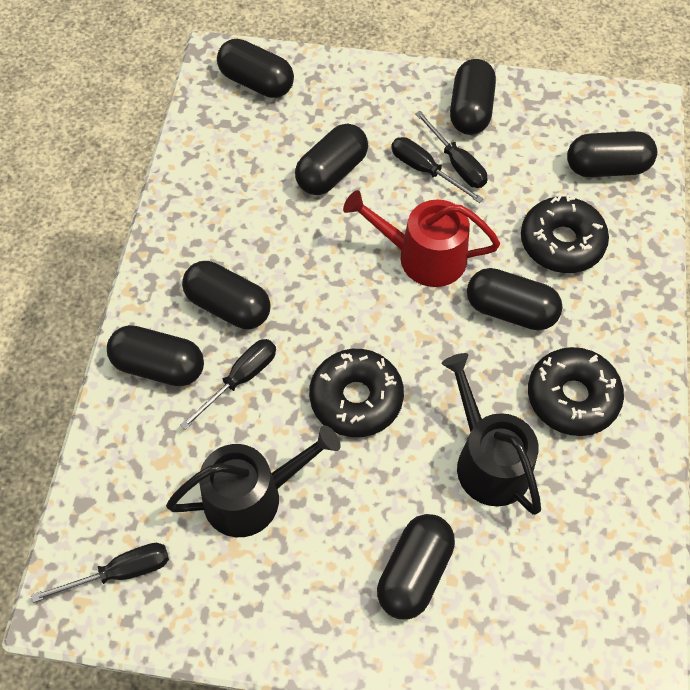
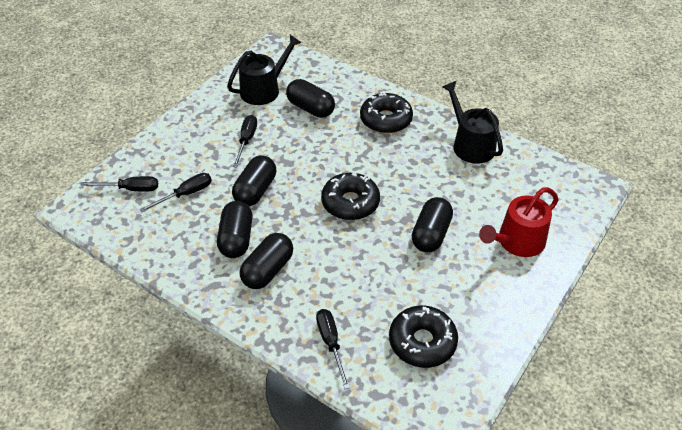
black capsule: 8 -> 5

